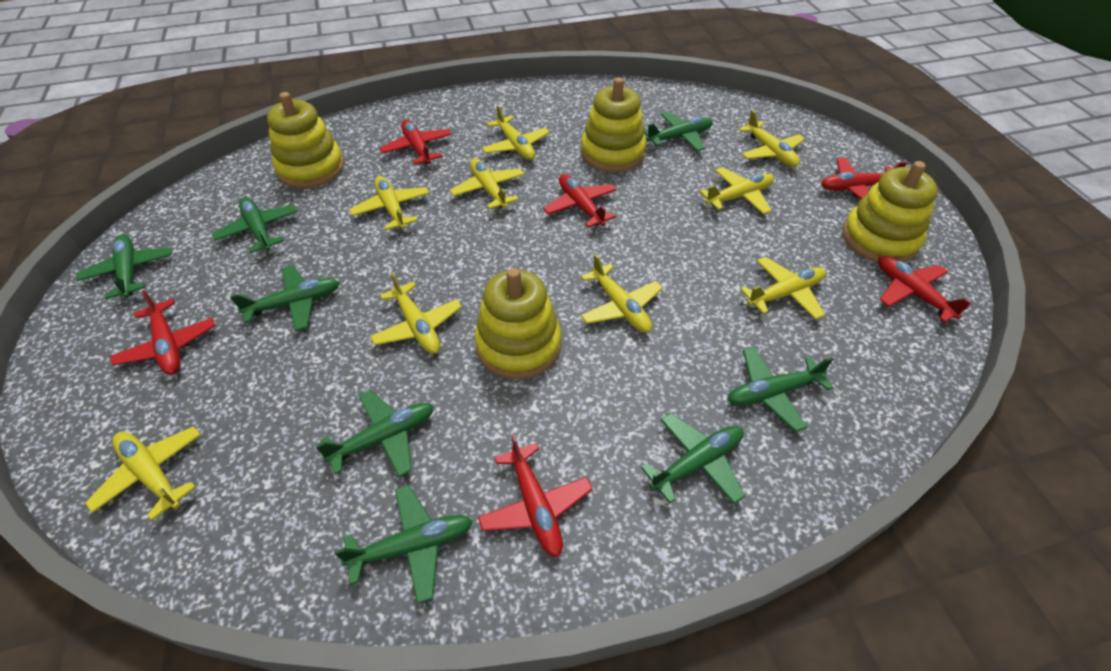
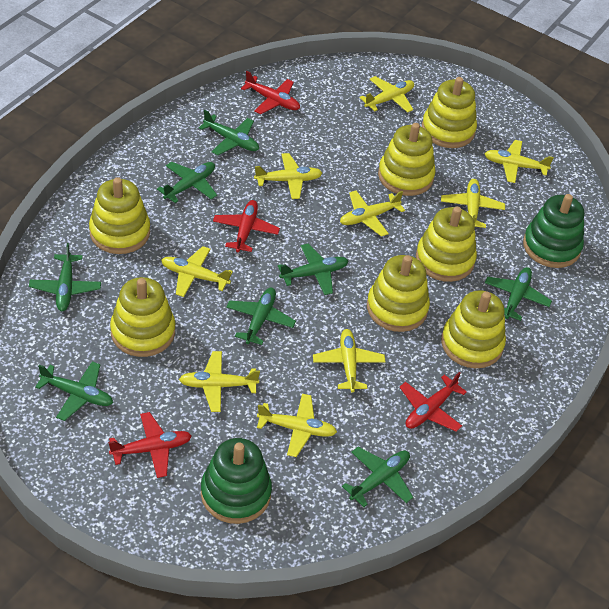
green stacking toy: 0 -> 2
red plane: 6 -> 4
yellow stacking toy: 4 -> 7

